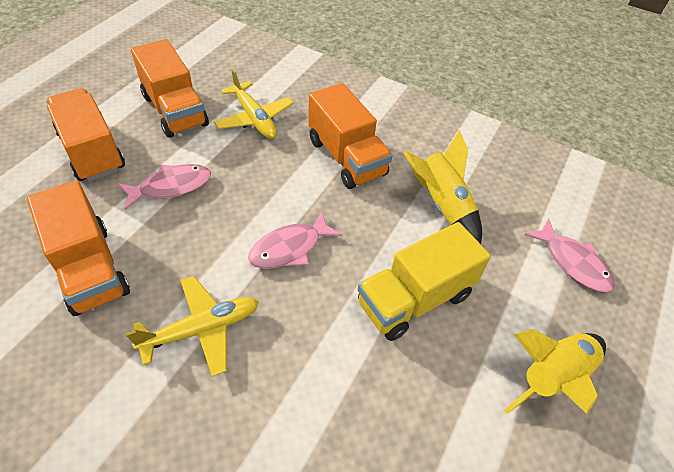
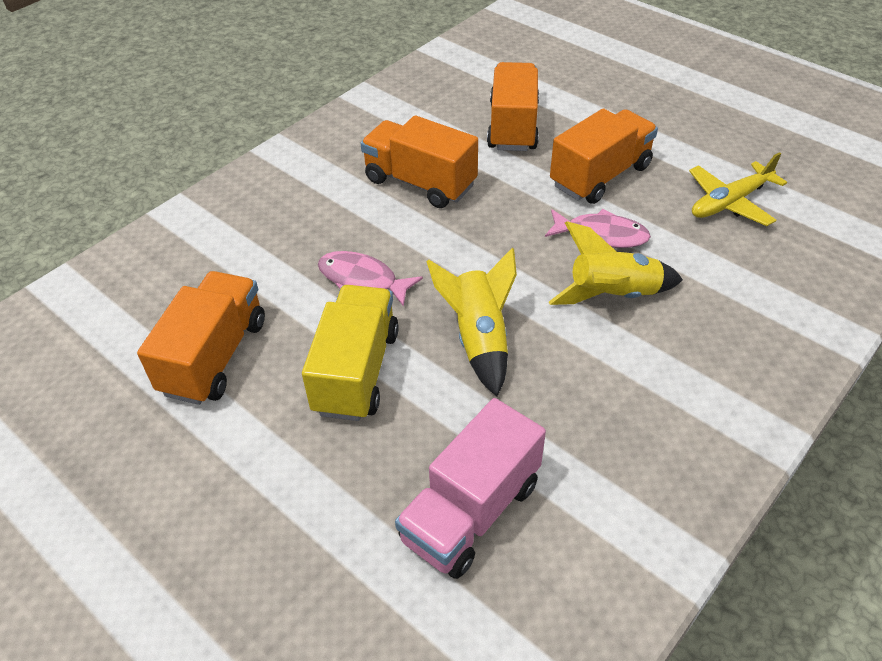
pink fish: 3 -> 2
pink truck: 0 -> 1
yellow plane: 2 -> 1

